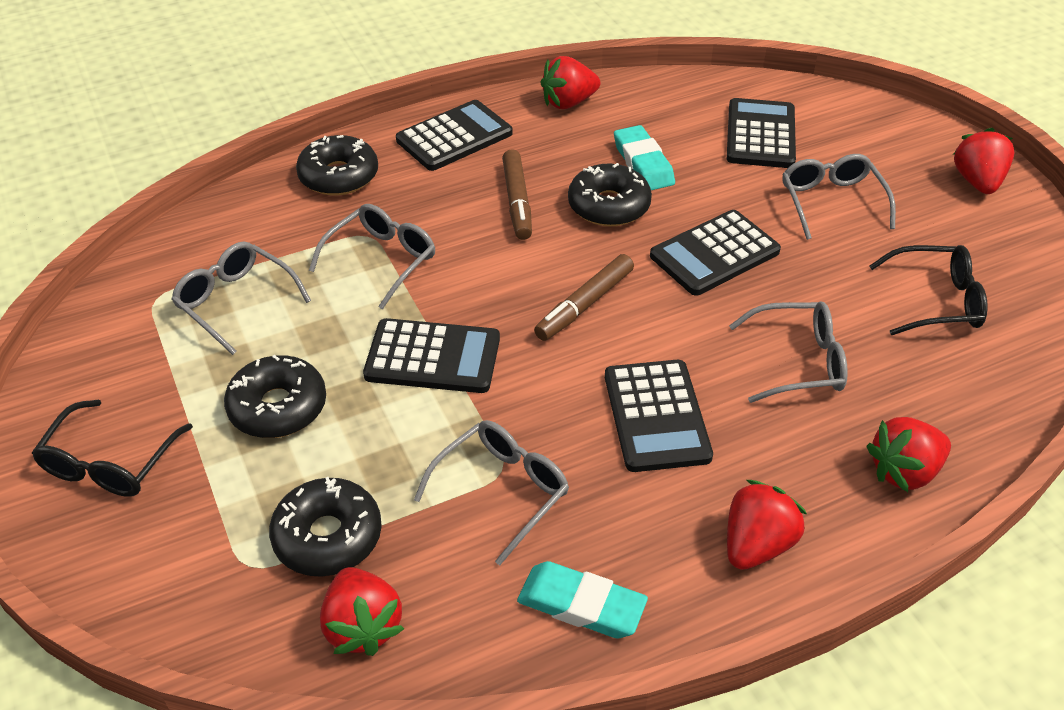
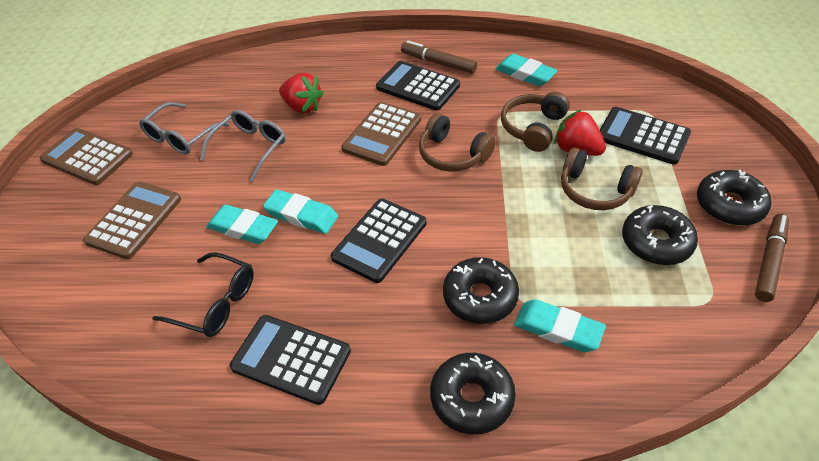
black calculator: 5 -> 4
black glasses: 2 -> 1
brown calculator: 0 -> 3
brown headphones: 0 -> 3
grey glasses: 5 -> 2
red strawberry: 5 -> 2
turquoise eraser: 2 -> 4

